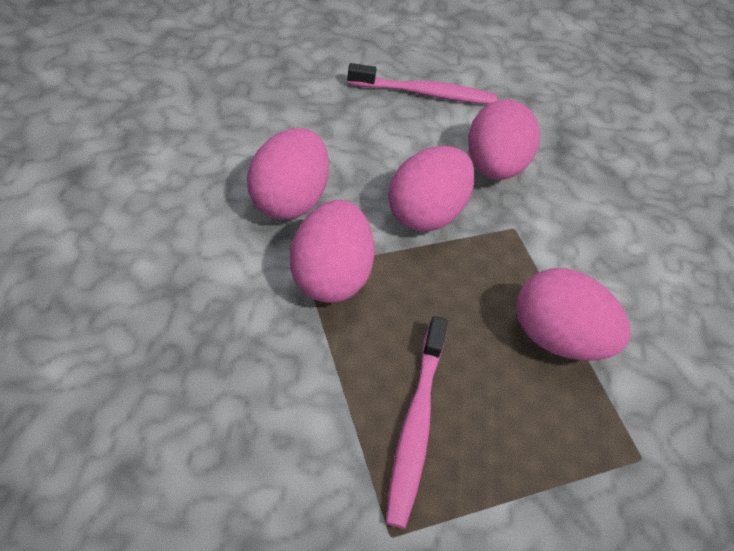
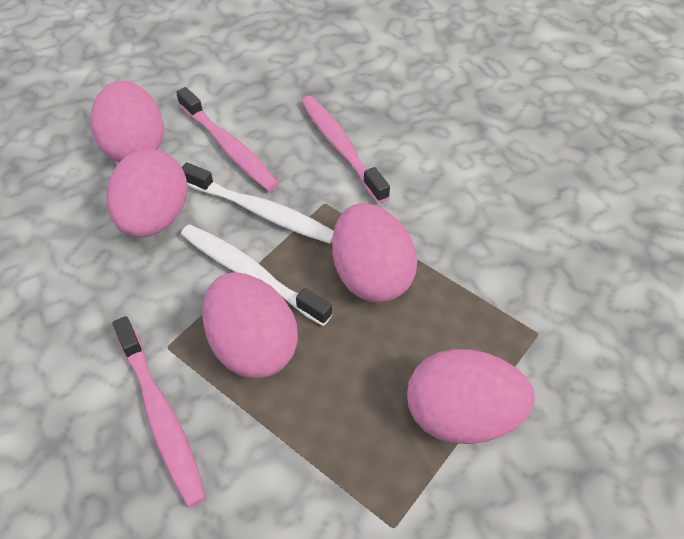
pink toothbrush: 2 -> 3
white toothbrush: 0 -> 2

